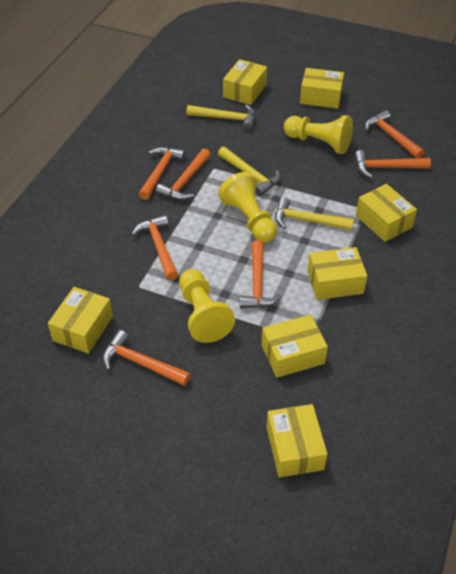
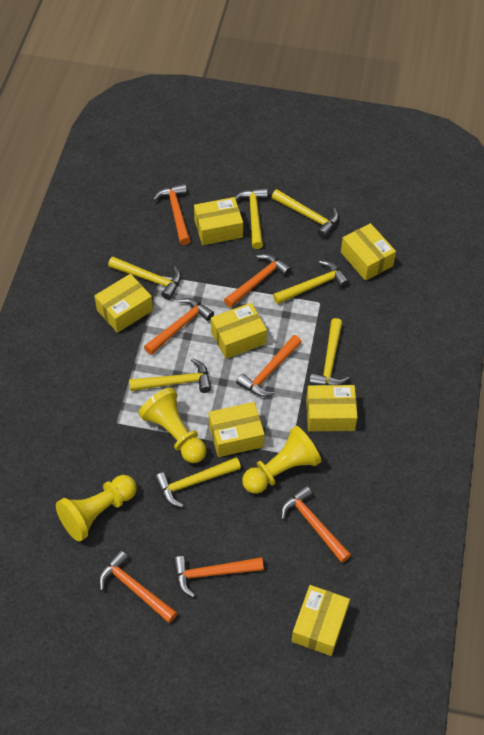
yellow hammer: 3 -> 7

